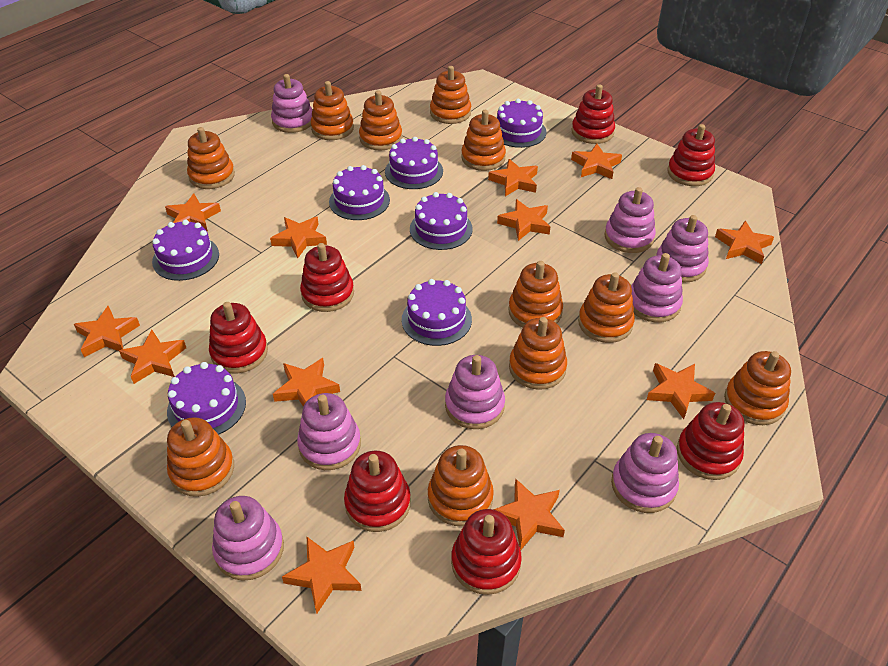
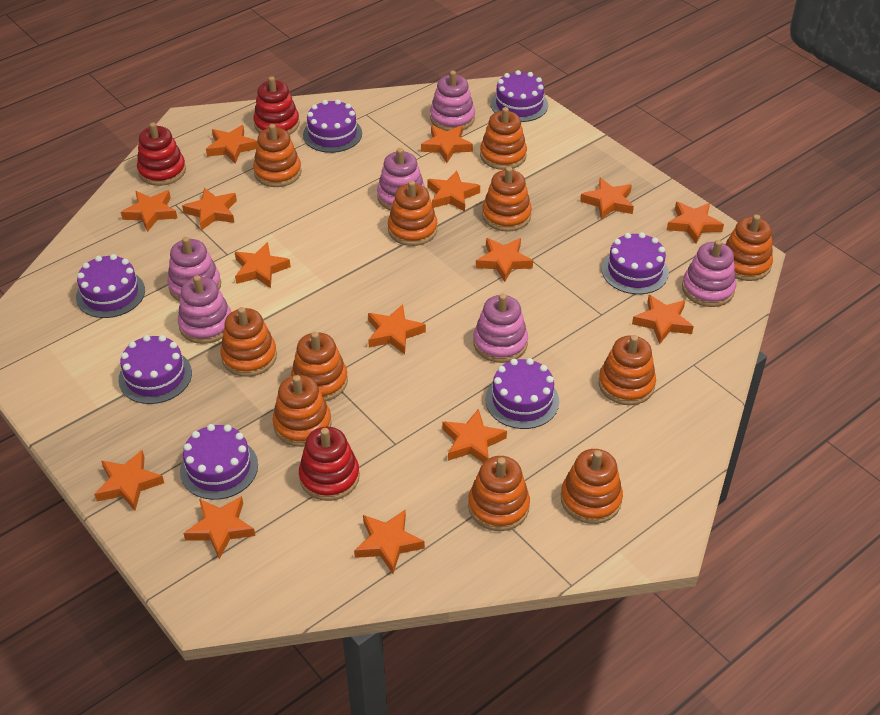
orange star: 12 -> 15
pink stacking toy: 8 -> 6
red stacking toy: 7 -> 3

